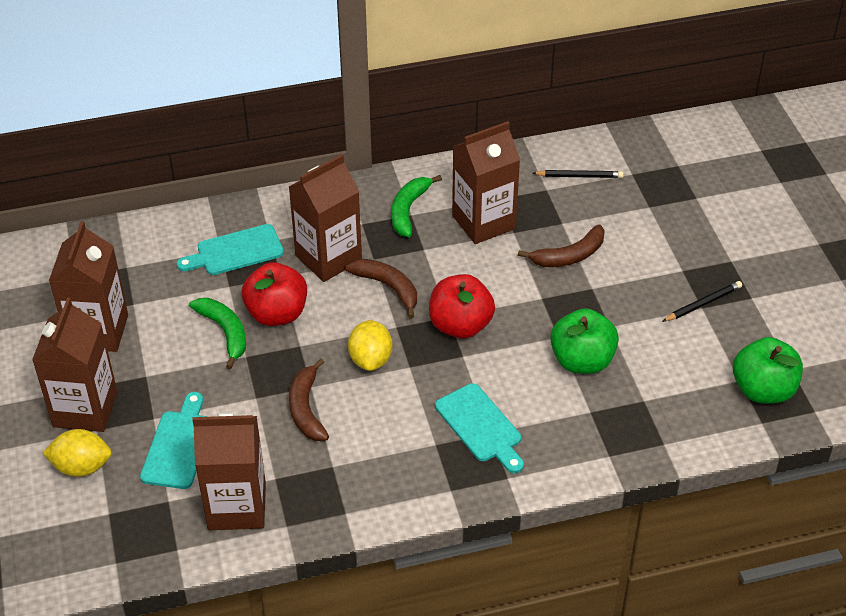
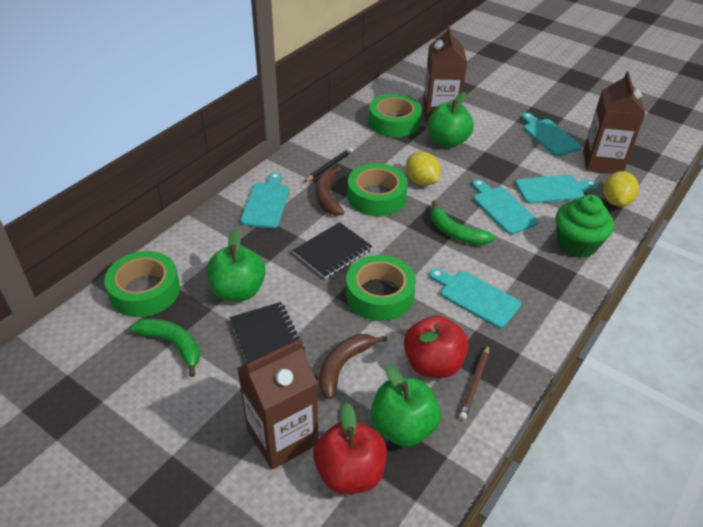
black notebook: 0 -> 2
black pencil: 2 -> 1
brown banana: 3 -> 2
brown carton: 5 -> 3
brown pencil: 0 -> 1
green apple: 2 -> 3
green cupcake: 0 -> 1
green tape: 0 -> 4
turquoise cutting board: 3 -> 5

